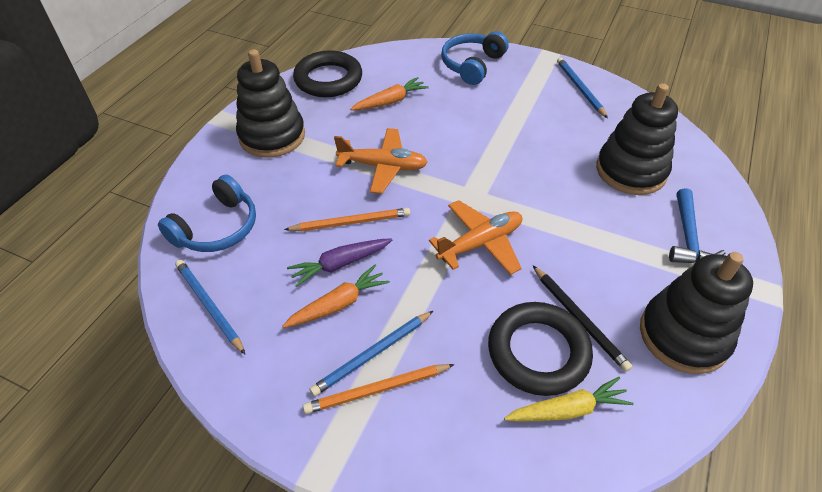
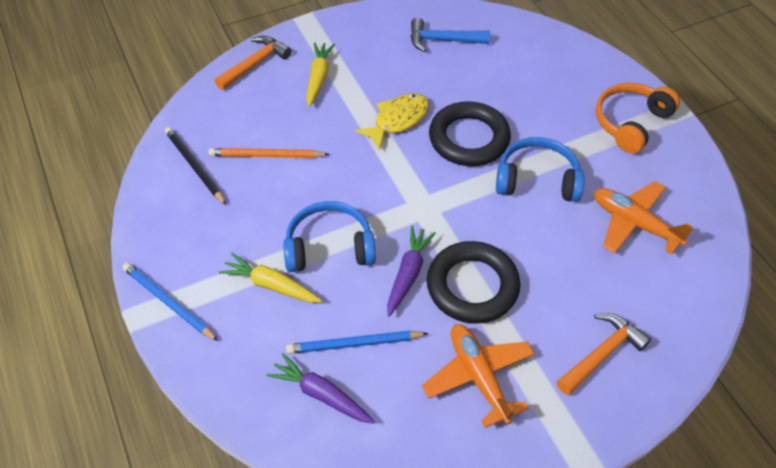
black stacking toy: 3 -> 0
blue pencil: 3 -> 2
orange carrot: 2 -> 0
orange hammer: 0 -> 2
orange headphones: 0 -> 1
orange pencil: 2 -> 1
purple carrot: 1 -> 2
yellow carrot: 1 -> 2
yellow fish: 0 -> 1

